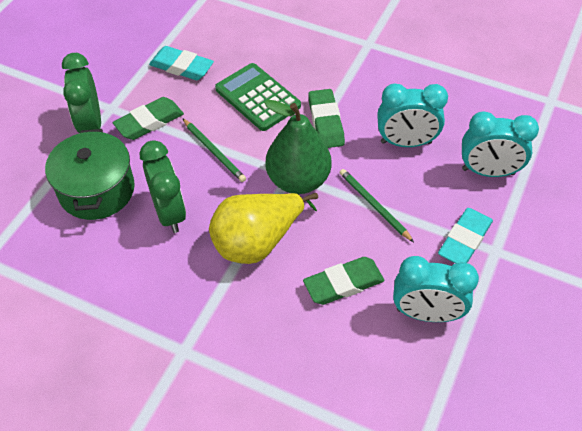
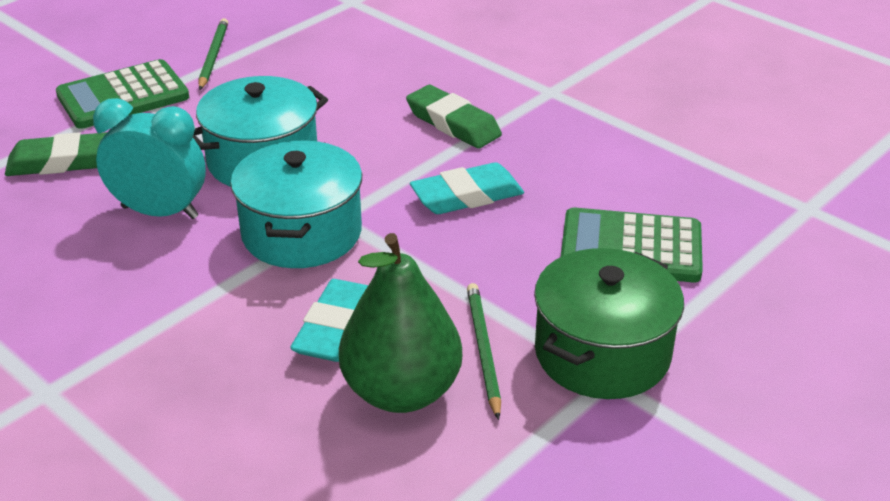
green calculator: 1 -> 2
green clock: 2 -> 0
green eraser: 3 -> 2
turquoise clock: 3 -> 1
turquoise pot: 0 -> 2
yellow pear: 1 -> 0

